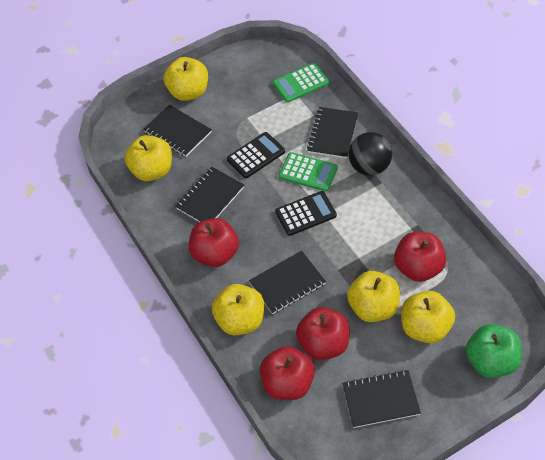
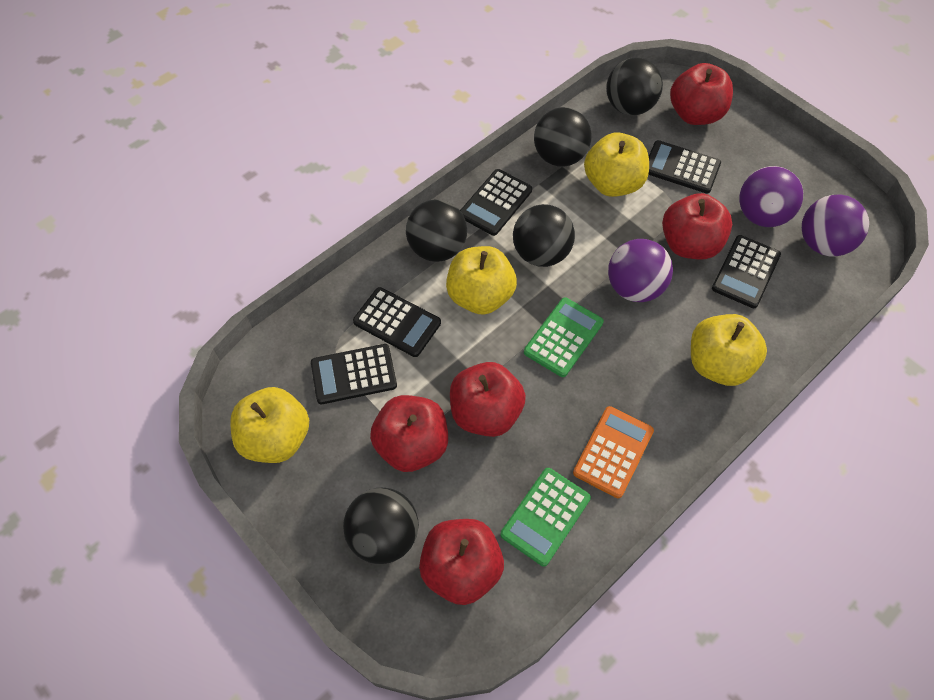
black ball: 1 -> 5
black calculator: 2 -> 5
black notebook: 5 -> 0
green apple: 1 -> 0
orange calculator: 0 -> 1
purple ball: 0 -> 3
red apple: 4 -> 5
yellow apple: 5 -> 4

